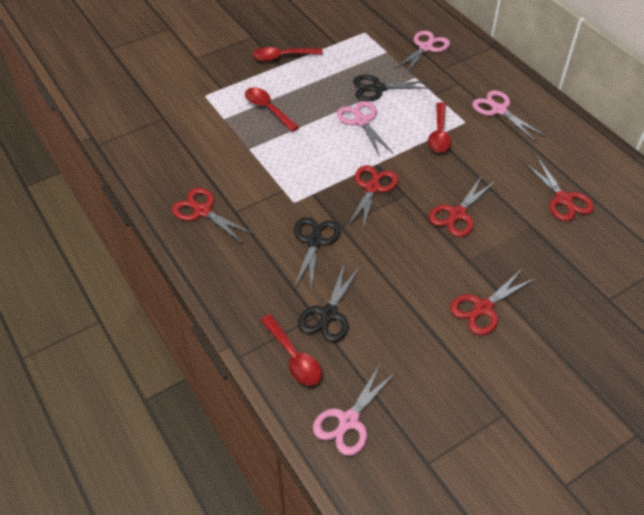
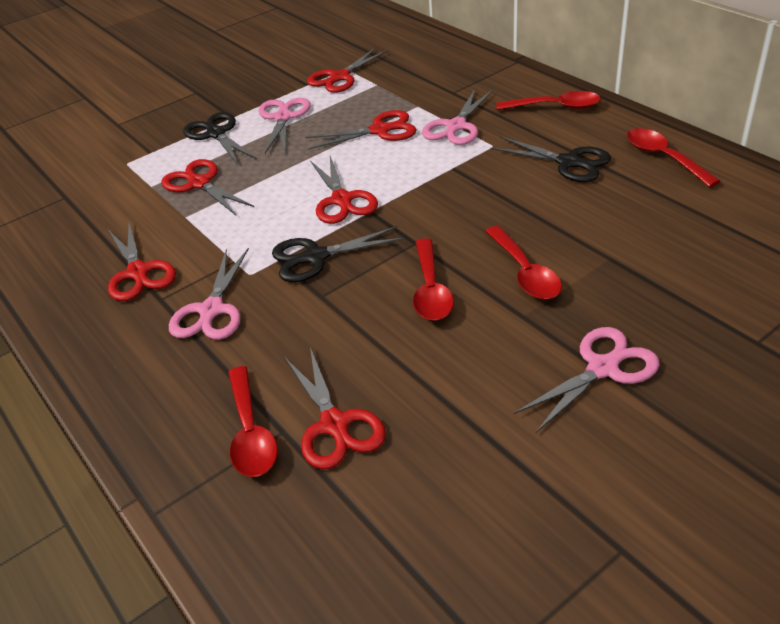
red scissors: 5 -> 6
red spoon: 4 -> 5

